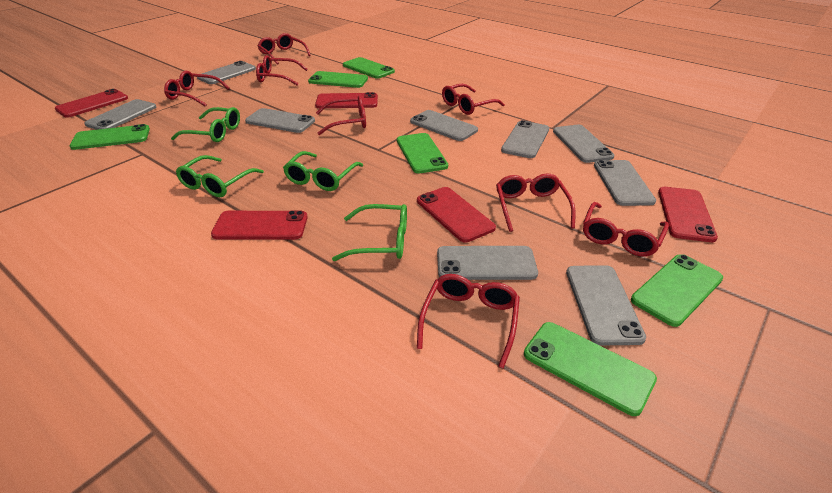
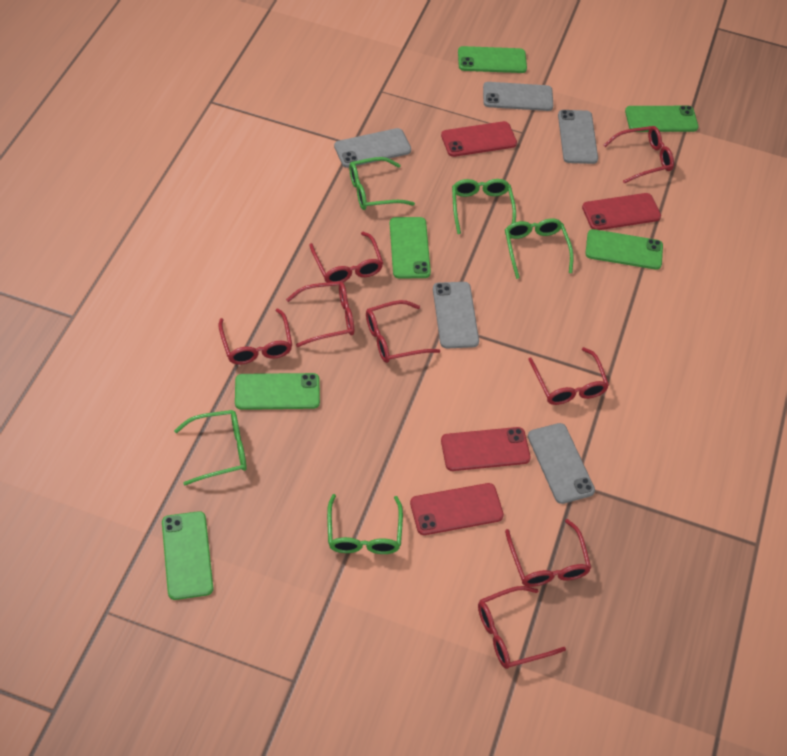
green glasses: 4 -> 5
grey phone: 9 -> 5
red phone: 5 -> 4

